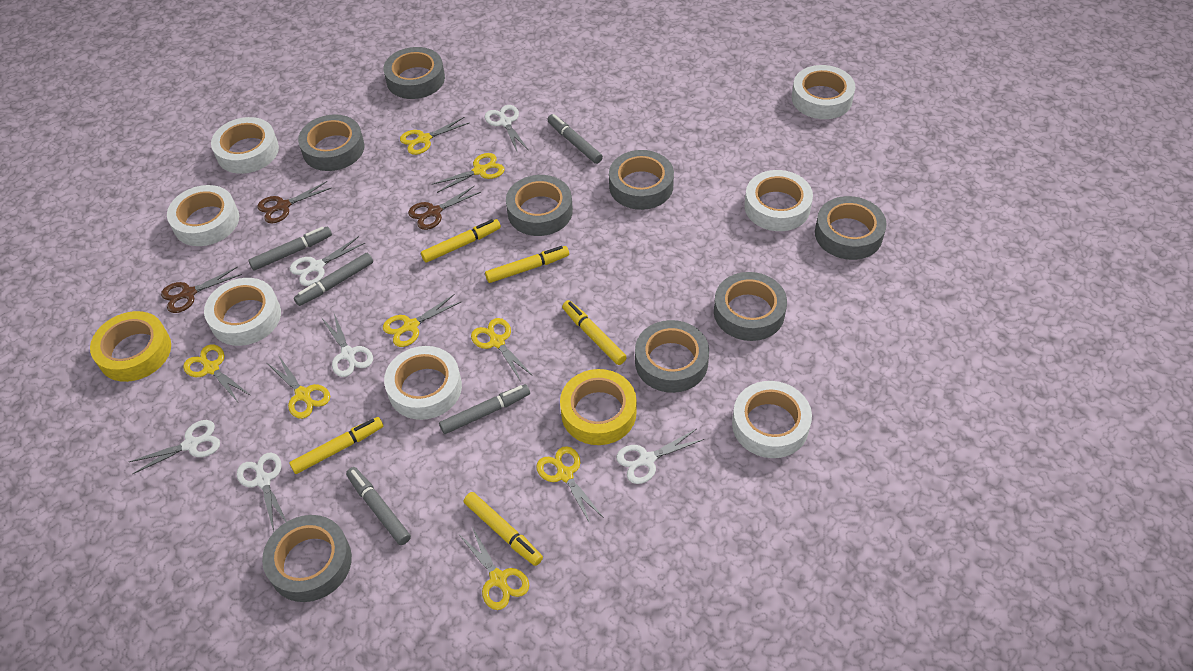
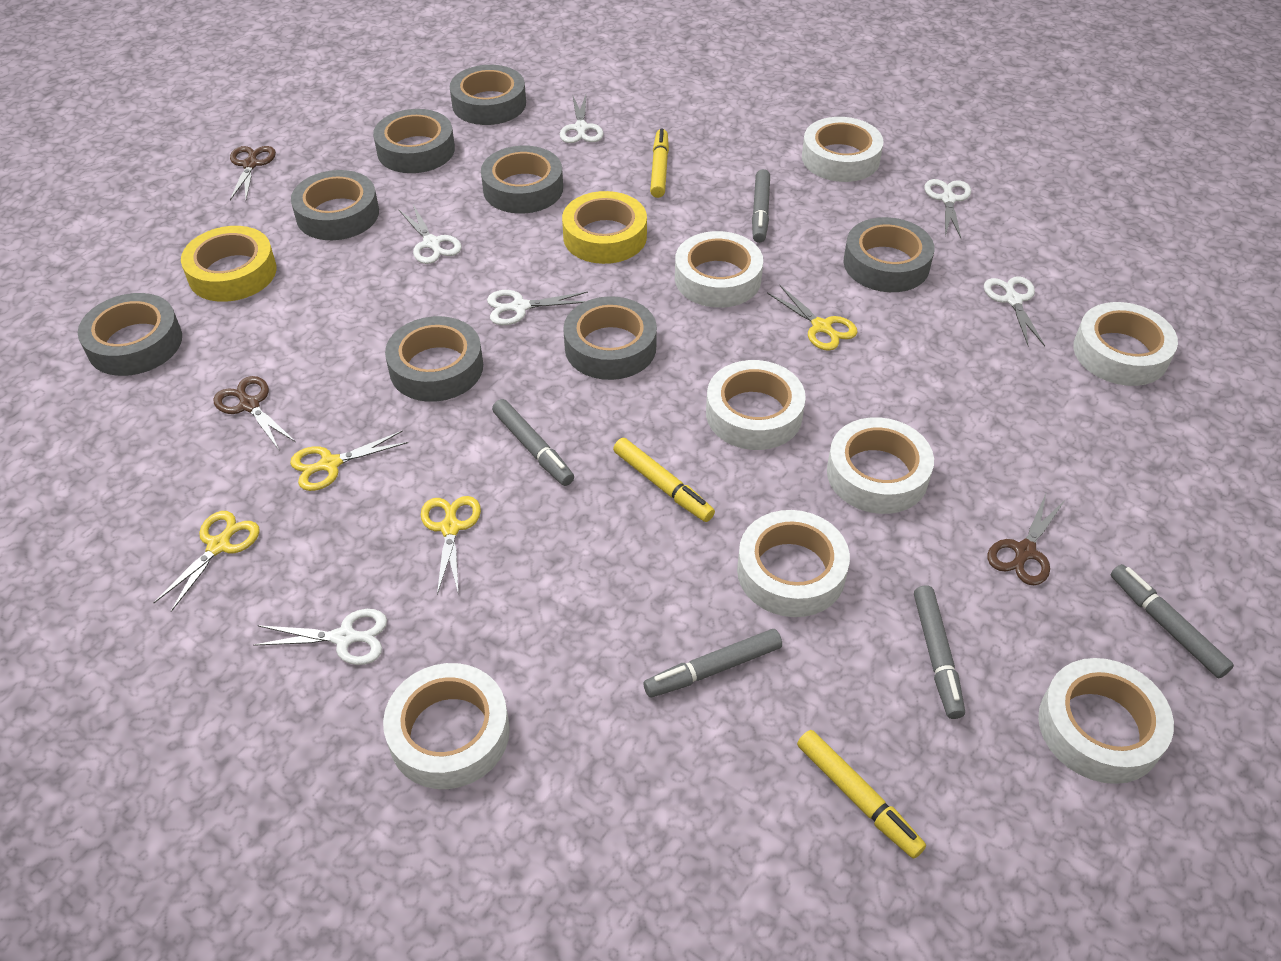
white tape: 7 -> 8
yellow marker: 5 -> 3
yellow scissors: 8 -> 4

